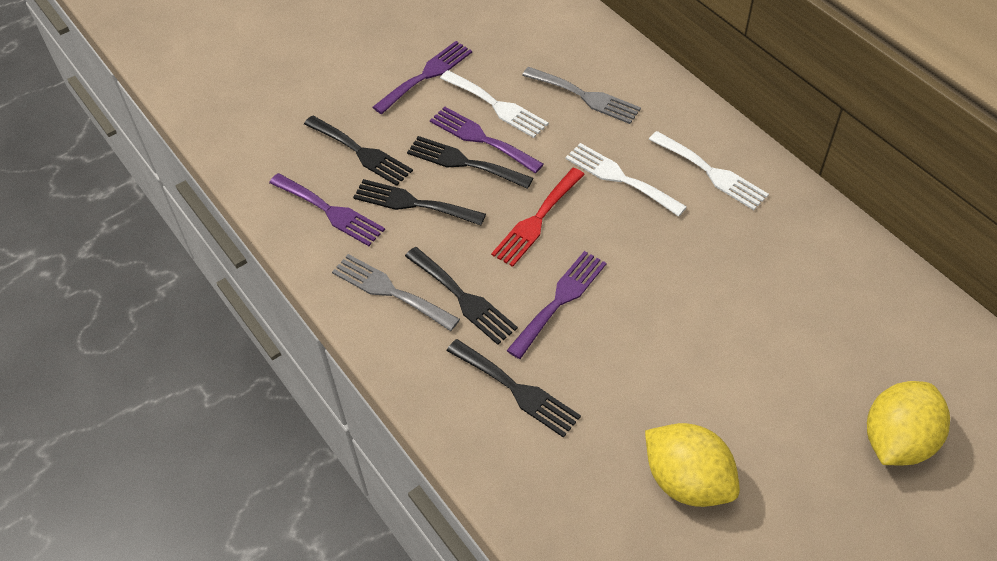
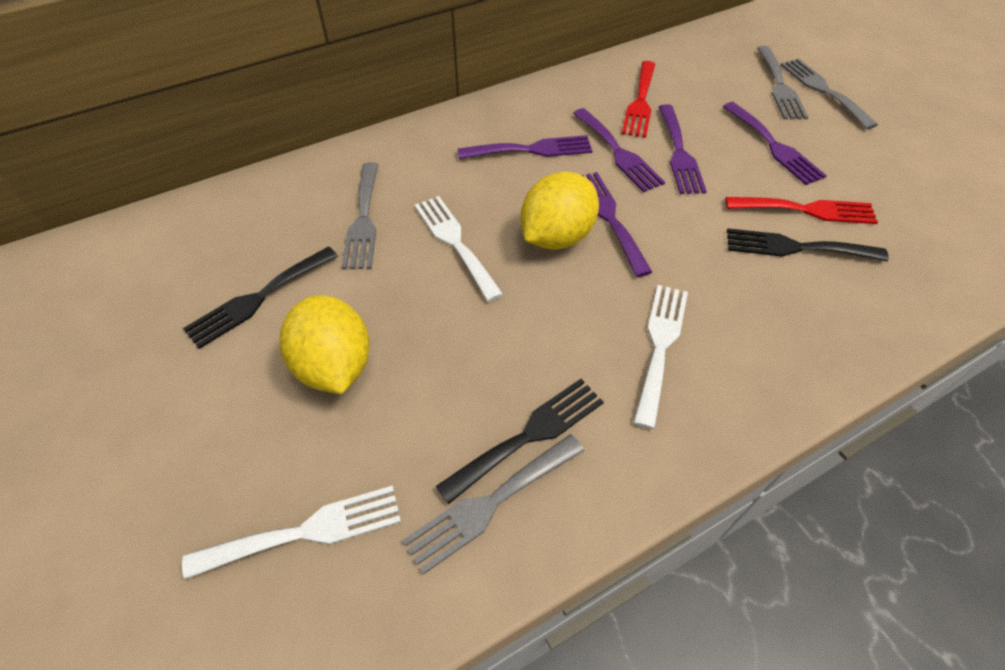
black fork: 5 -> 3
grey fork: 2 -> 4
purple fork: 4 -> 5
red fork: 1 -> 2

